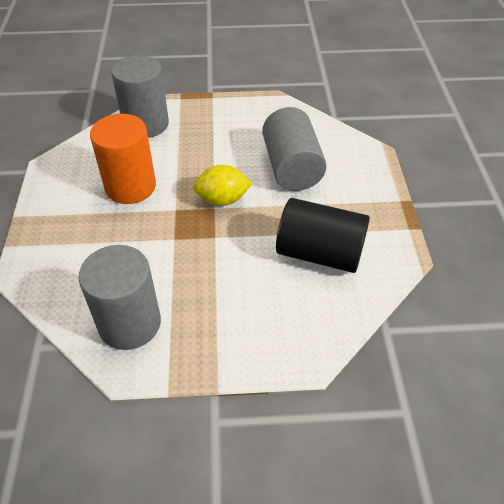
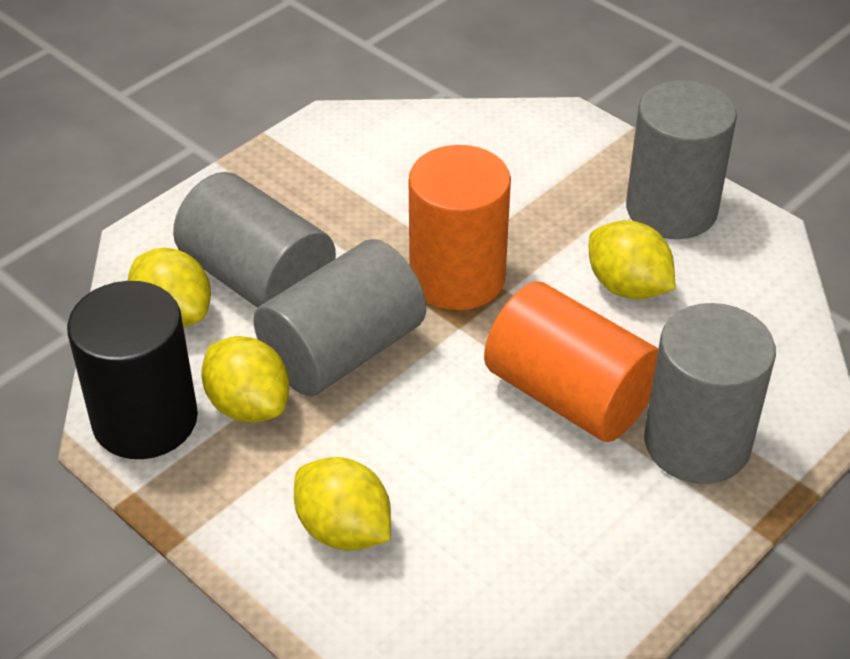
grey cylinder: 3 -> 4
orange cylinder: 1 -> 2
yellow lemon: 1 -> 4

